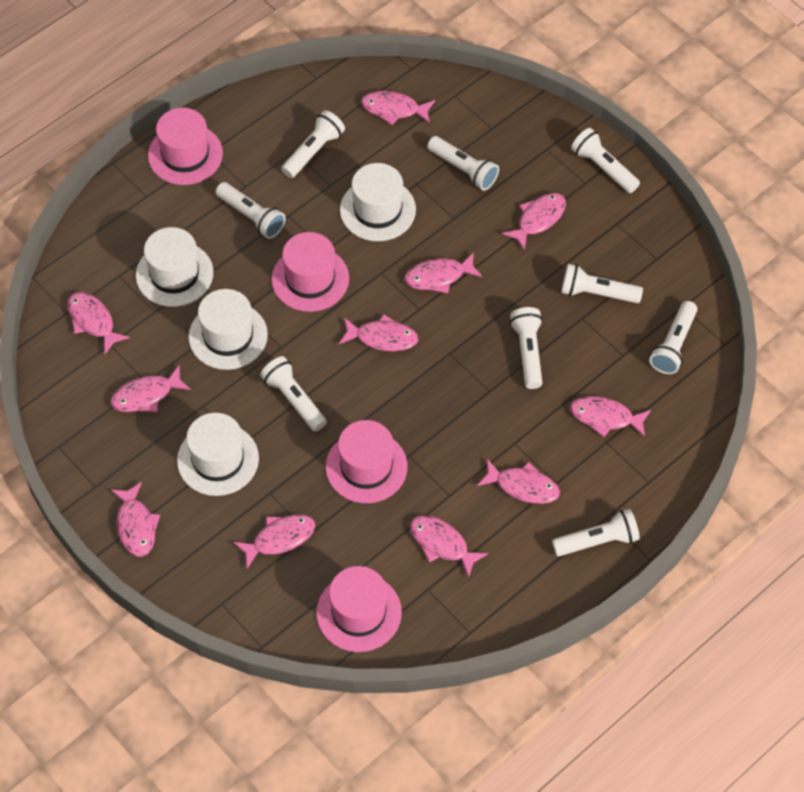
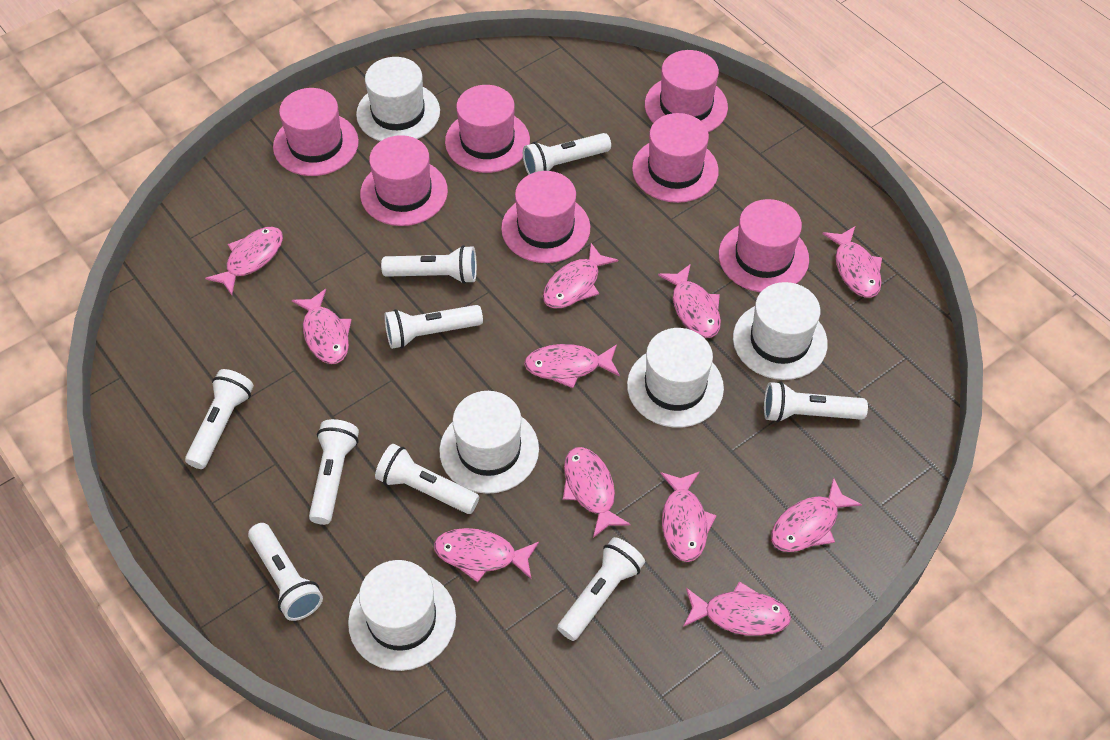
pink hat: 4 -> 7
white hat: 4 -> 5

